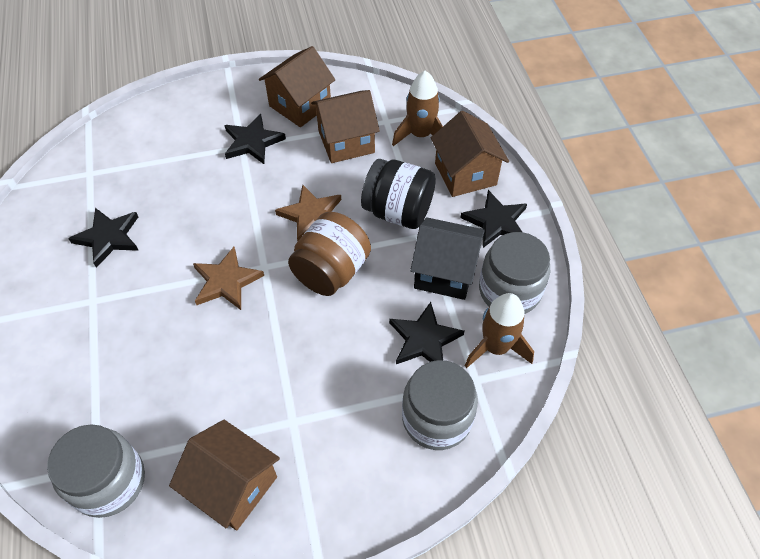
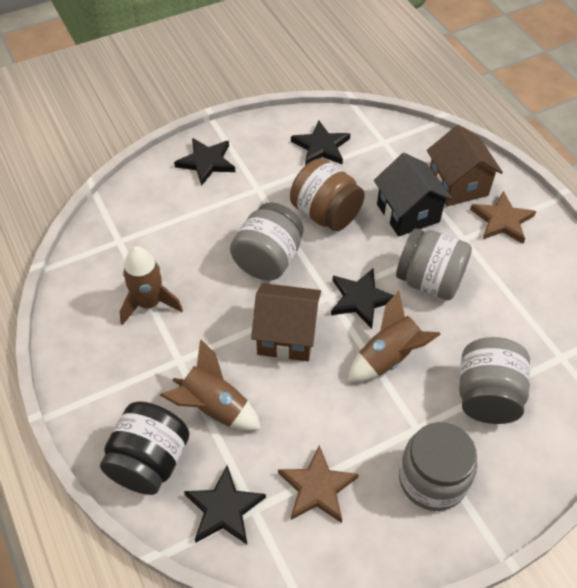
brown house: 4 -> 2
brown rocket: 2 -> 3
grey jar: 3 -> 4

